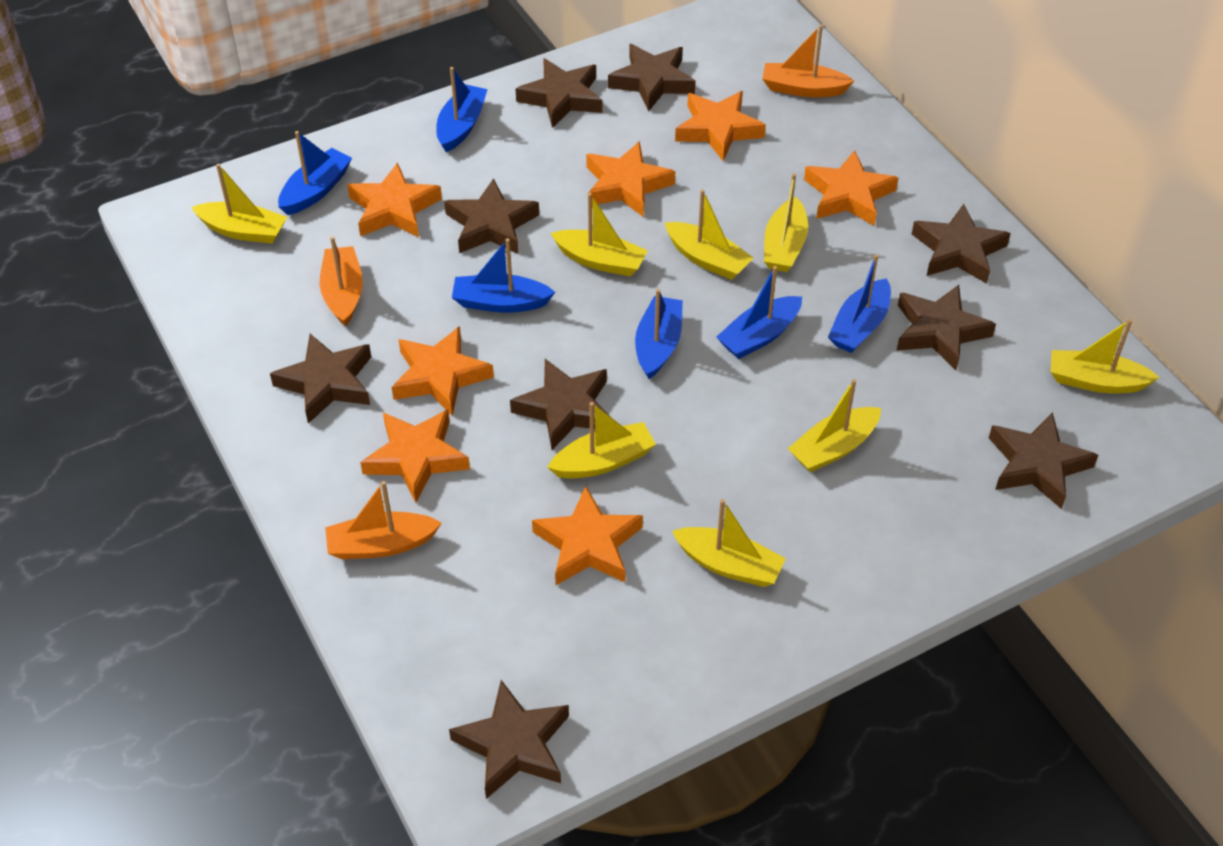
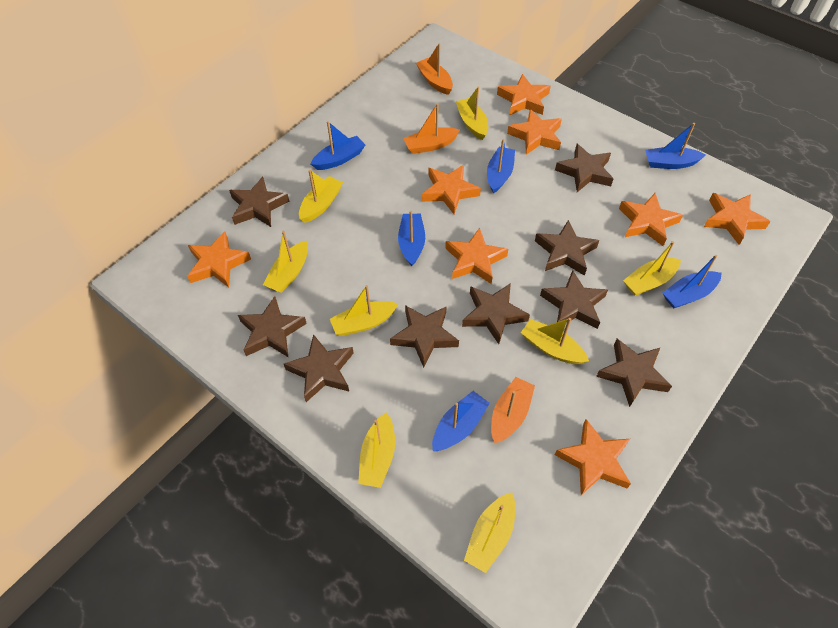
orange star: 7 -> 8

